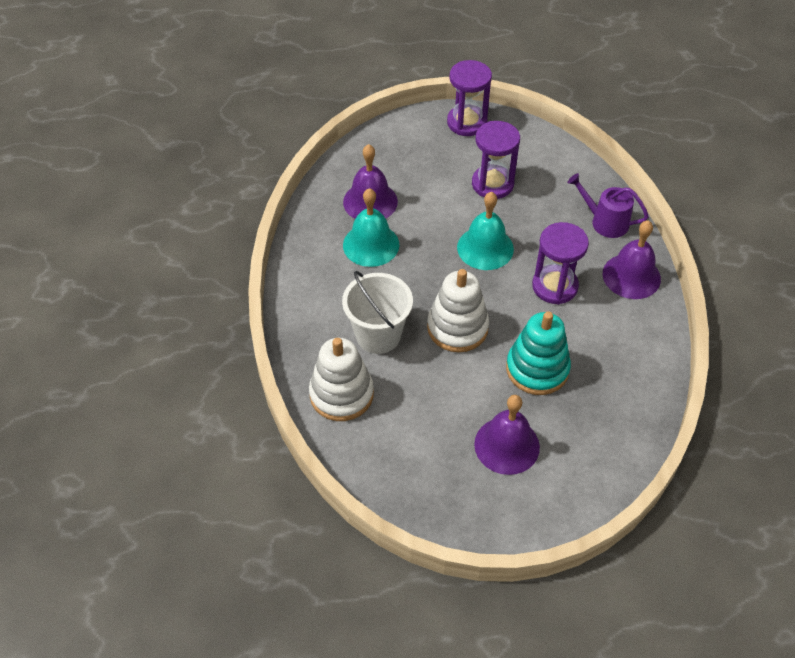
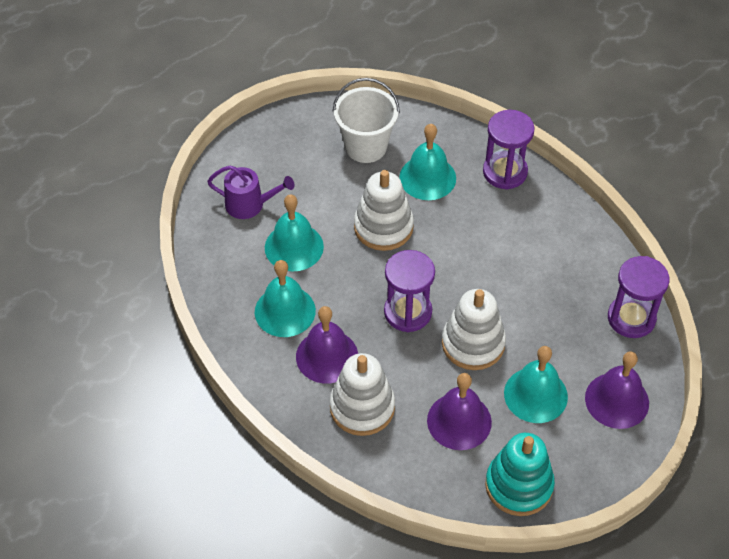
turquoise bell: 2 -> 4
white stacking toy: 2 -> 3

